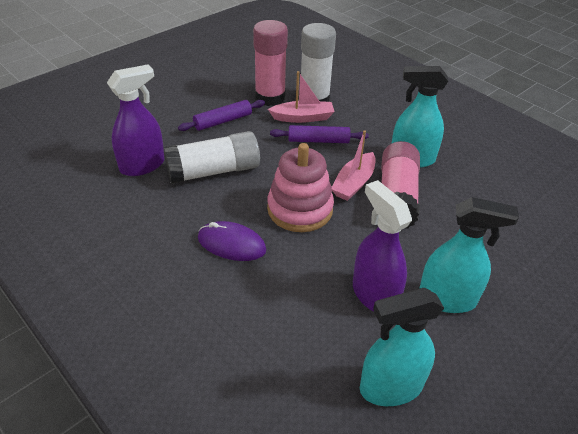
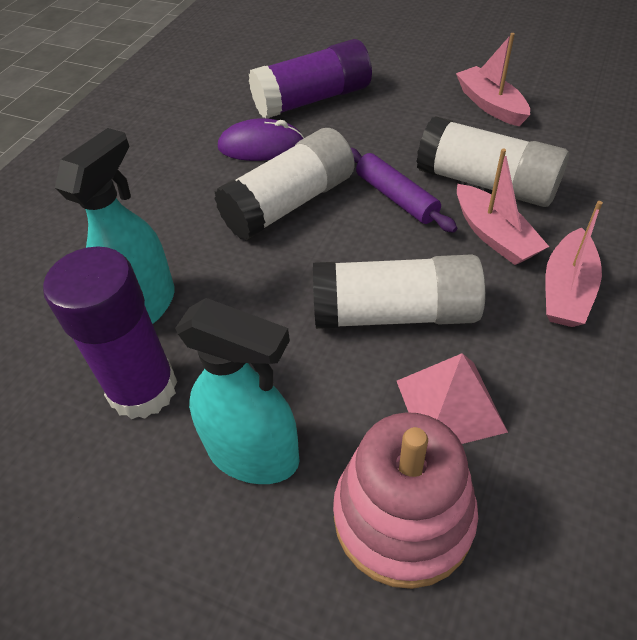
pink boat: 2 -> 3
pink glue stick: 2 -> 0
pink pyramid: 0 -> 1
purple glue stick: 0 -> 2
purple rolling pin: 2 -> 1
purple spray bottle: 2 -> 0
turquoise spray bottle: 3 -> 2
white glue stick: 2 -> 3

